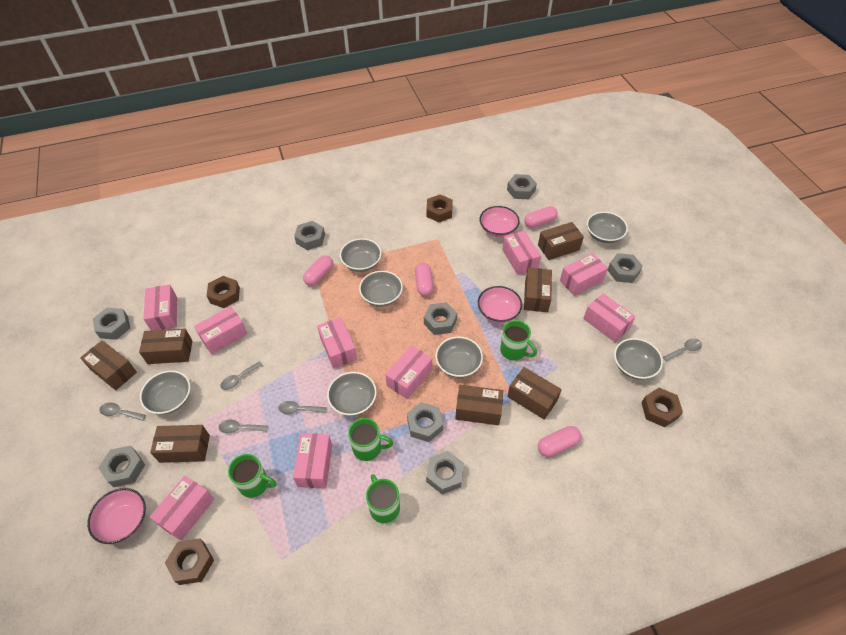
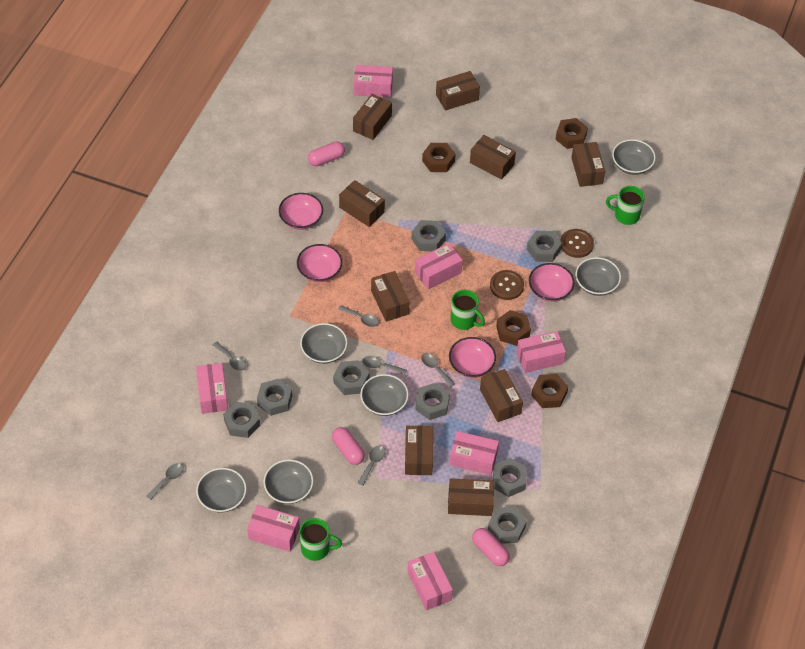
brown box: 7 -> 9
brown button: 0 -> 2
green mug: 4 -> 3
grey bowl: 7 -> 6
grey spoon: 5 -> 6
pink bowl: 3 -> 4
pink box: 9 -> 7
pink capsule: 4 -> 3

